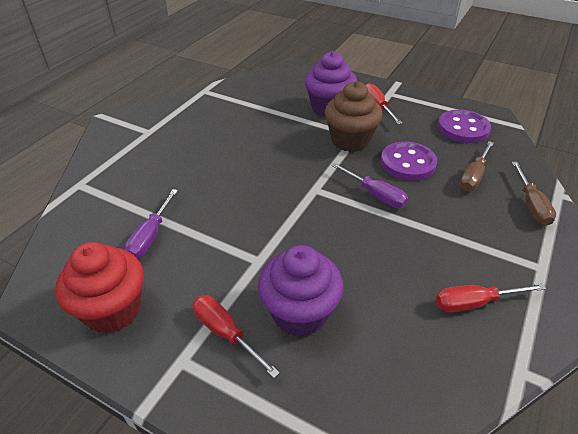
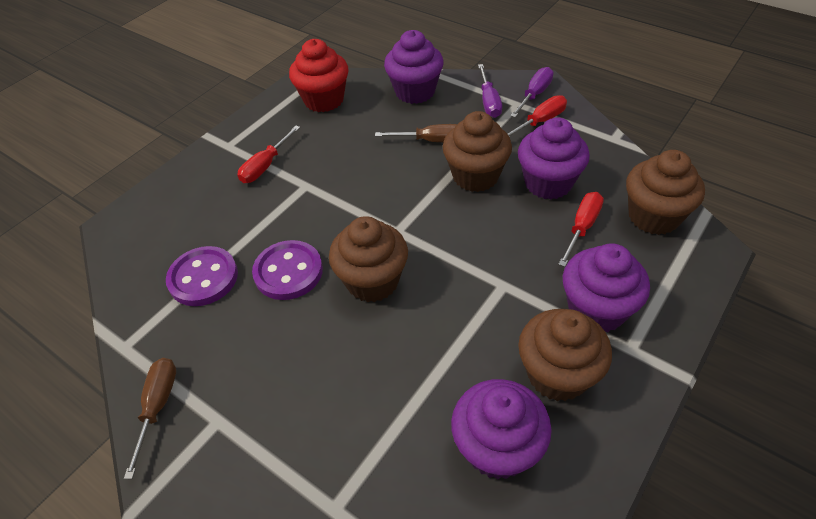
brown cupcake: 1 -> 4
purple cupcake: 2 -> 4

